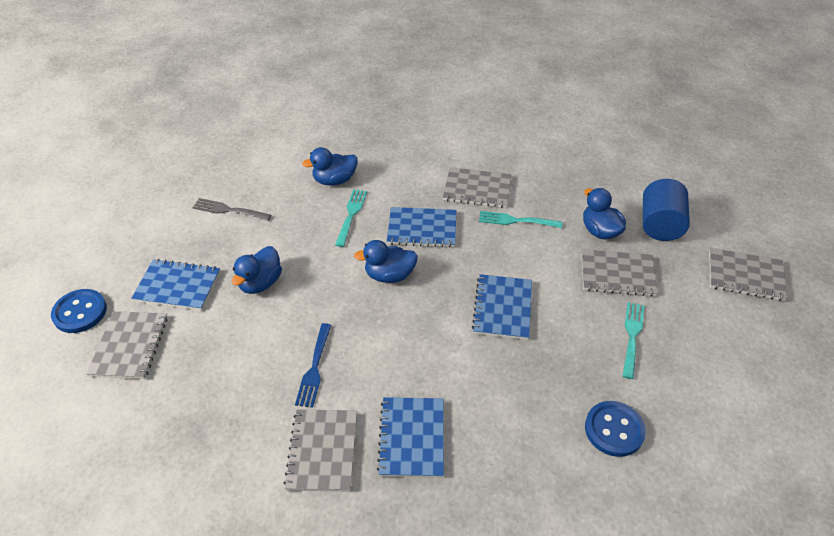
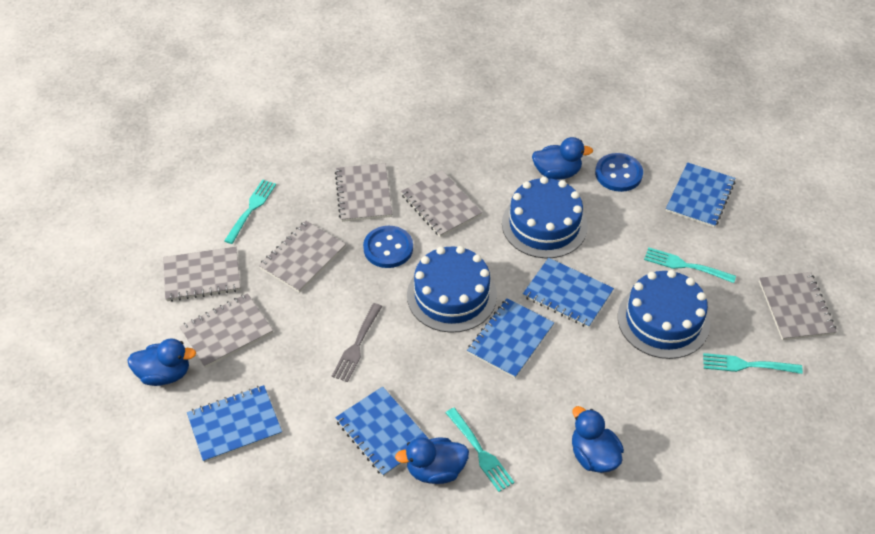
blue cake: 0 -> 3
blue cylinder: 1 -> 0
blue fork: 1 -> 0
blue notebook: 4 -> 5
grey notebook: 5 -> 6
turquoise fork: 3 -> 4

